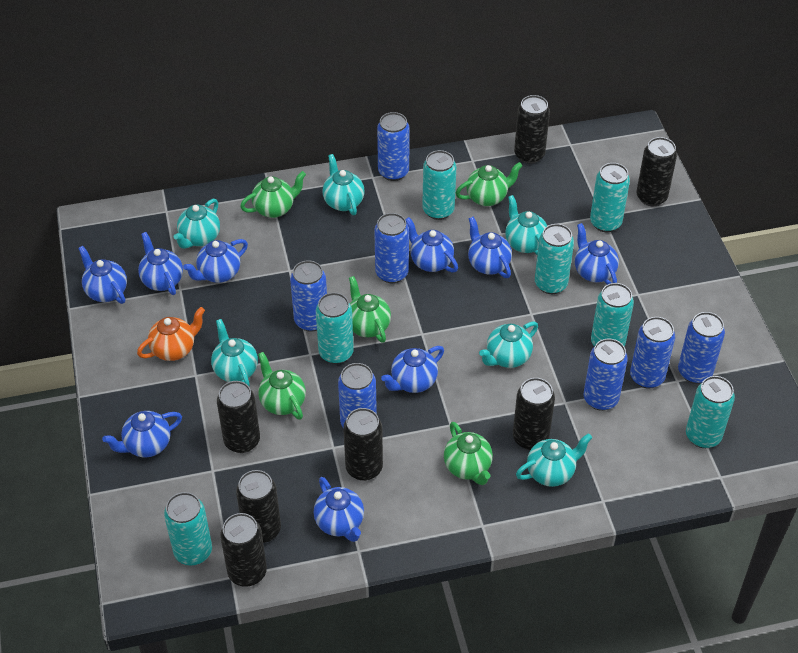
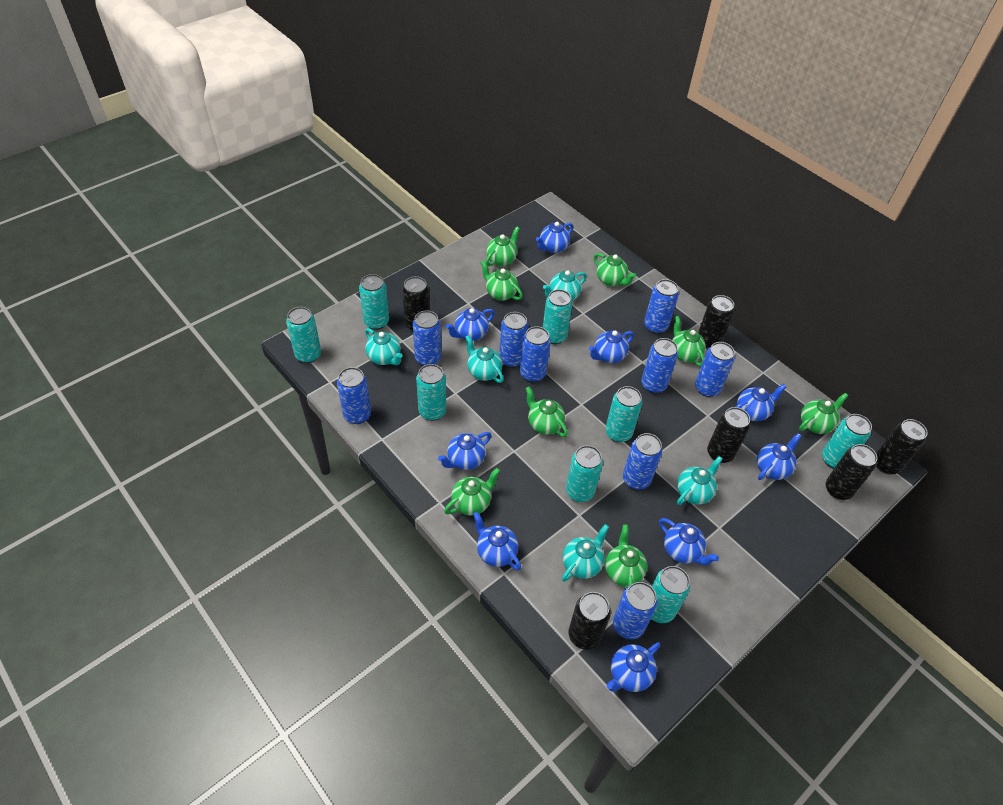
black can: 7 -> 6
blue can: 7 -> 9
green teapot: 5 -> 8
orange teapot: 1 -> 0
turquoise can: 7 -> 8
turquoise teapot: 6 -> 5

